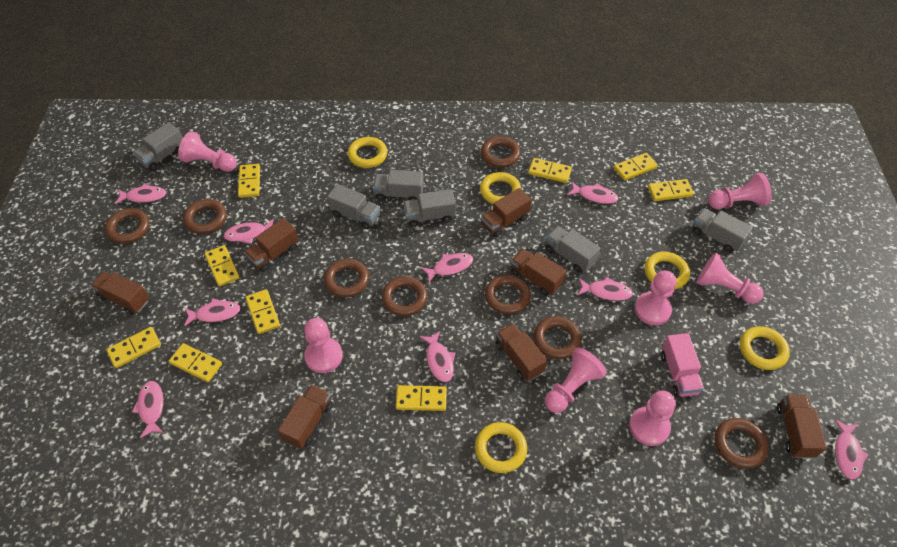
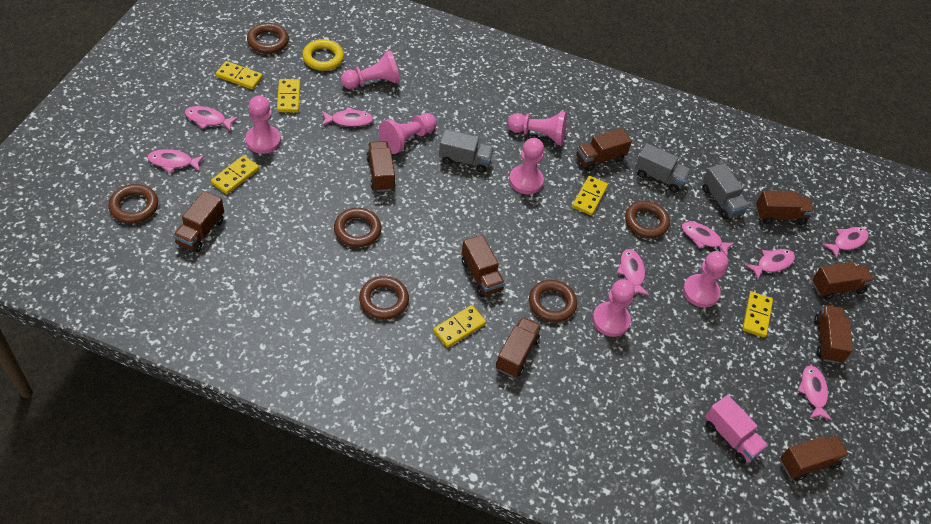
brown ring: 8 -> 6
brown truck: 7 -> 9
grey truck: 6 -> 3
pink fish: 9 -> 8
yellow domino: 9 -> 6
yellow ring: 5 -> 1

